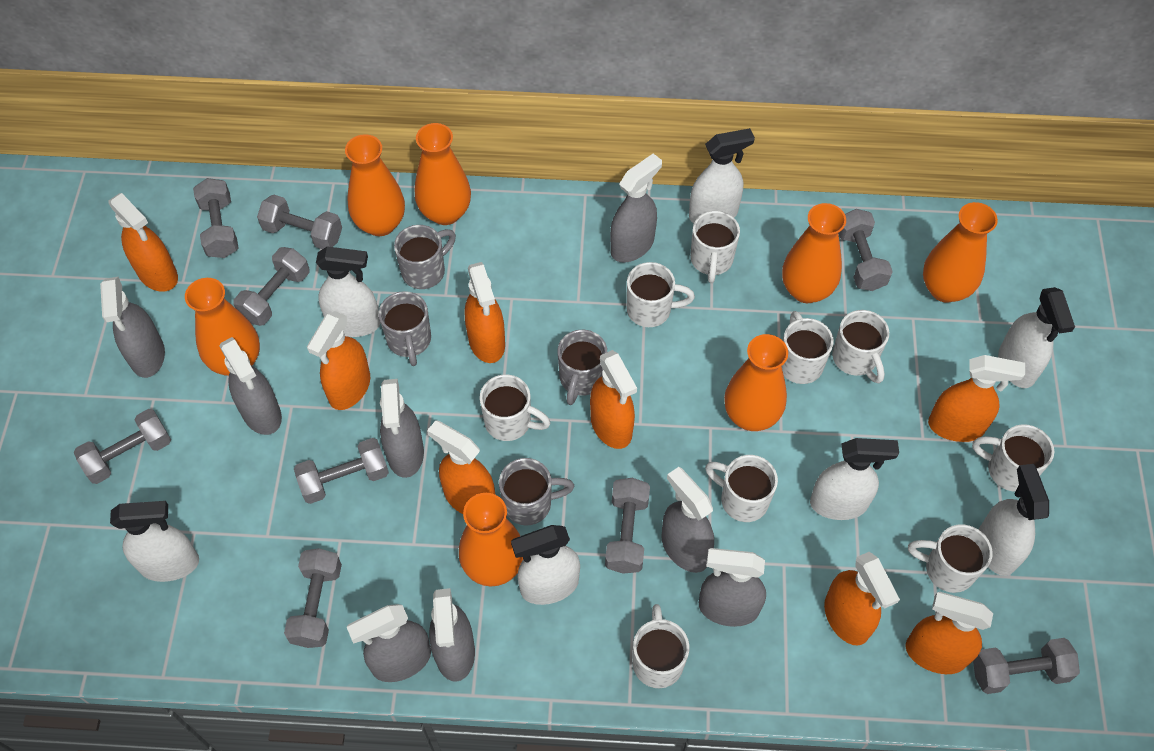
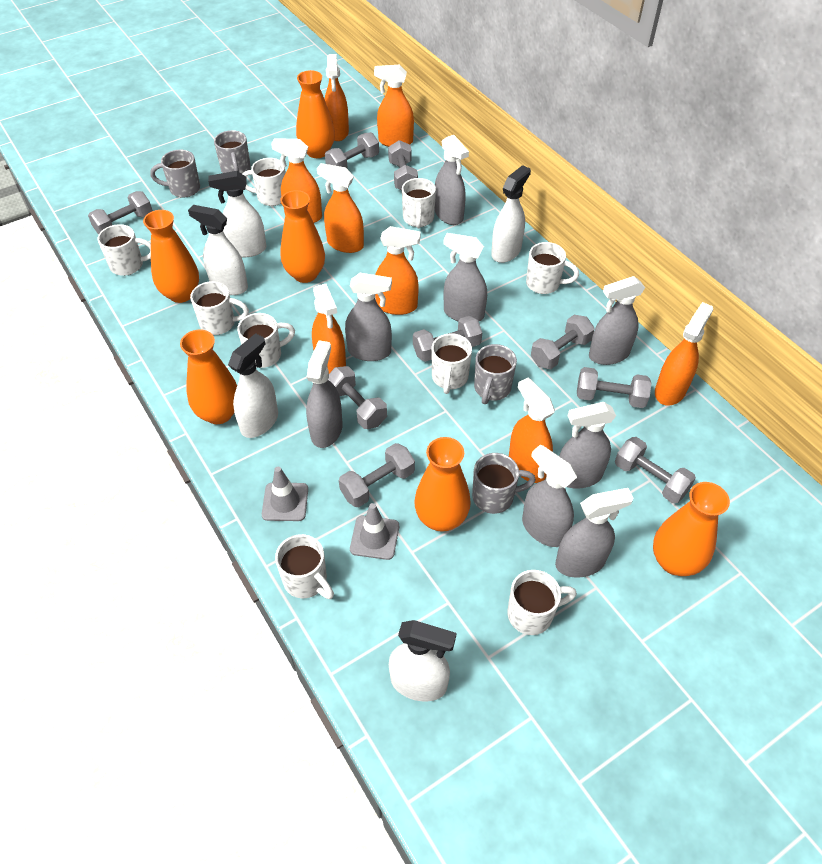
grey traffic cone: 0 -> 2
orange vase: 7 -> 6
white spray bottle: 7 -> 5

